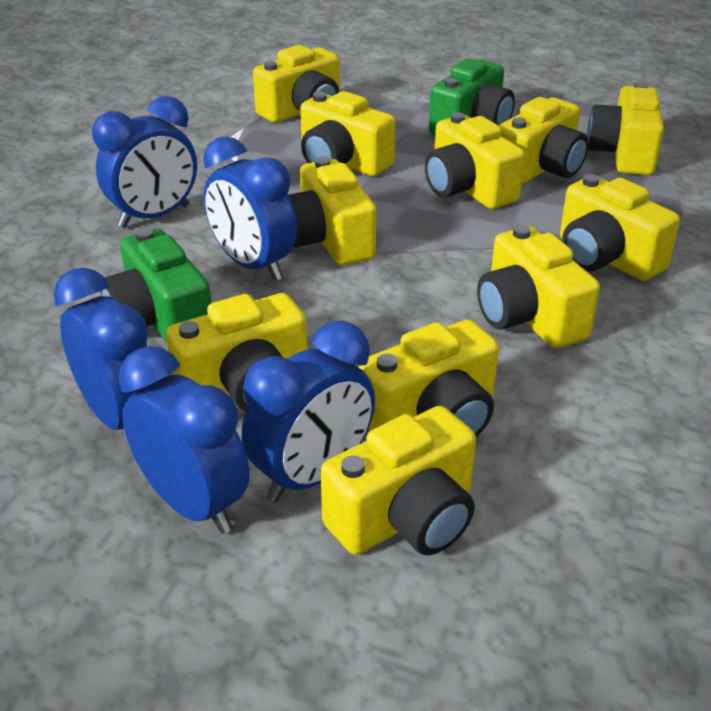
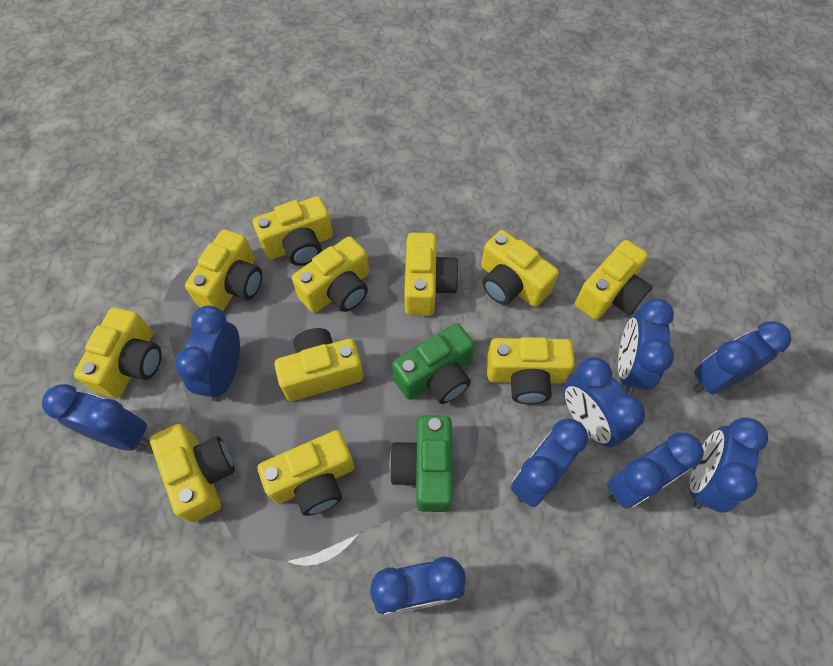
blue clock: 5 -> 9

